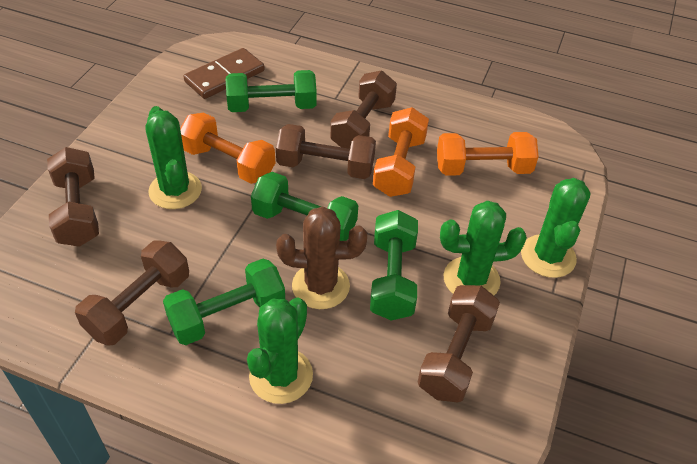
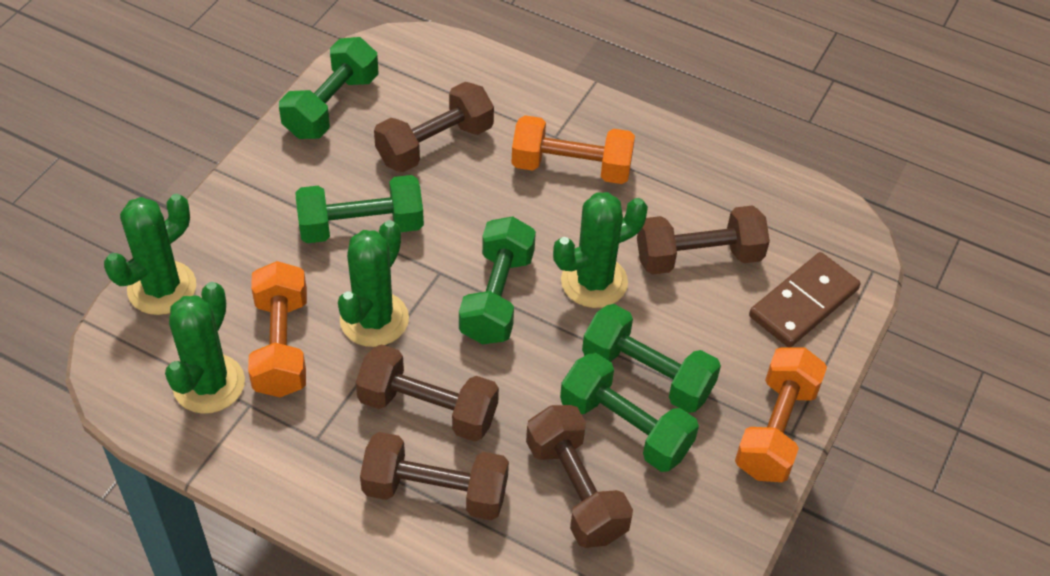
brown cactus: 1 -> 0
green dumbbell: 4 -> 5

